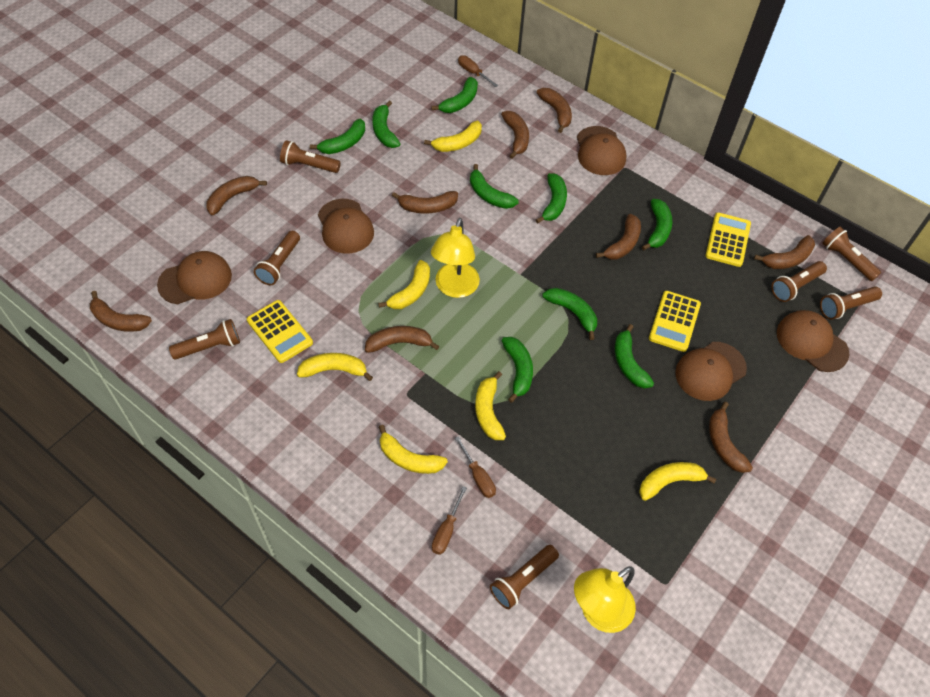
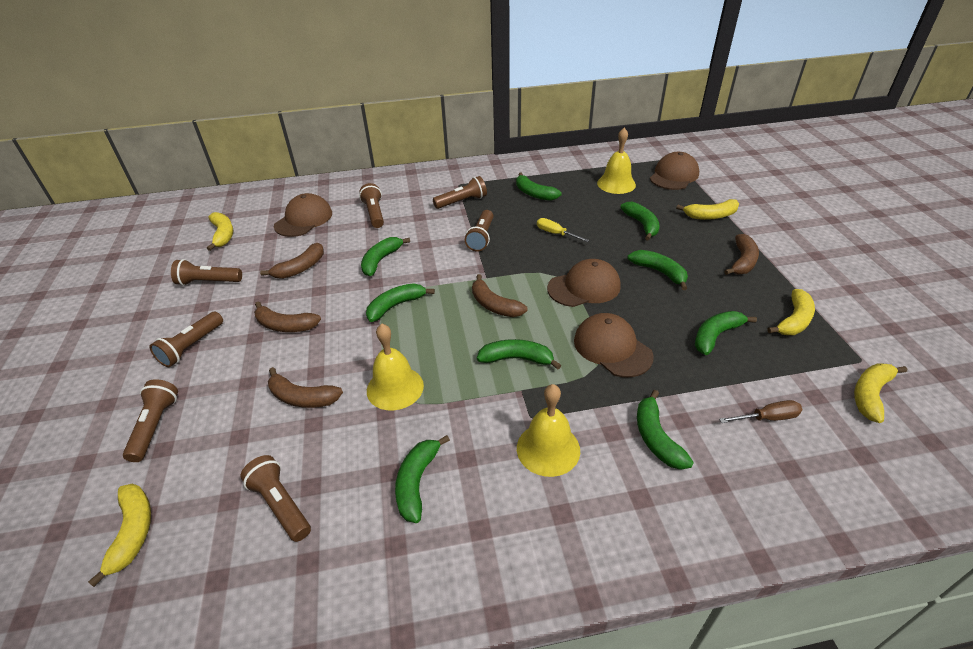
brown banana: 9 -> 5
brown cap: 5 -> 4
brown screwdriver: 3 -> 1
yellow banana: 6 -> 5
yellow bell: 0 -> 3
yellow calculator: 3 -> 0
yellow lamp: 2 -> 0
yellow screwdriver: 0 -> 1

